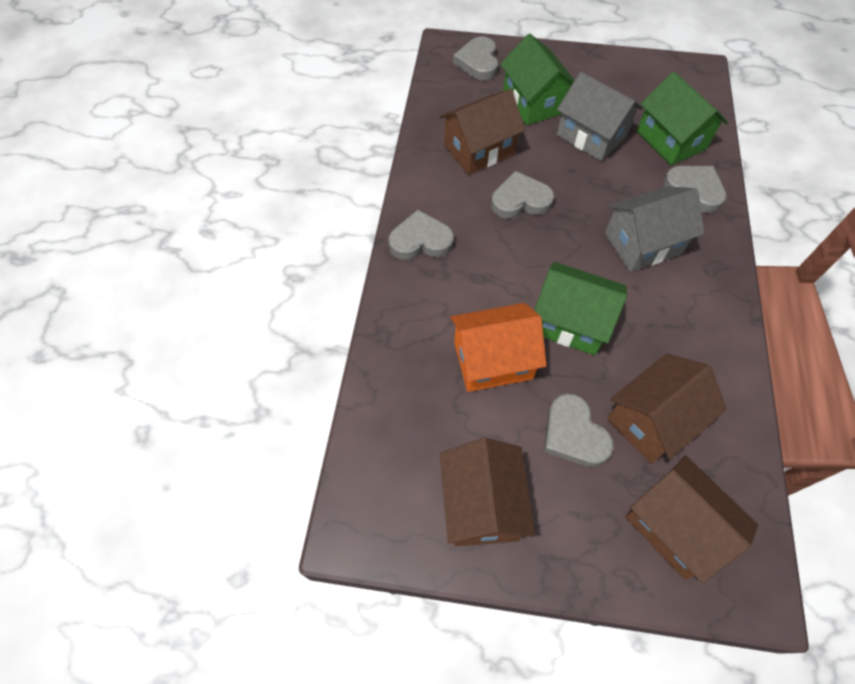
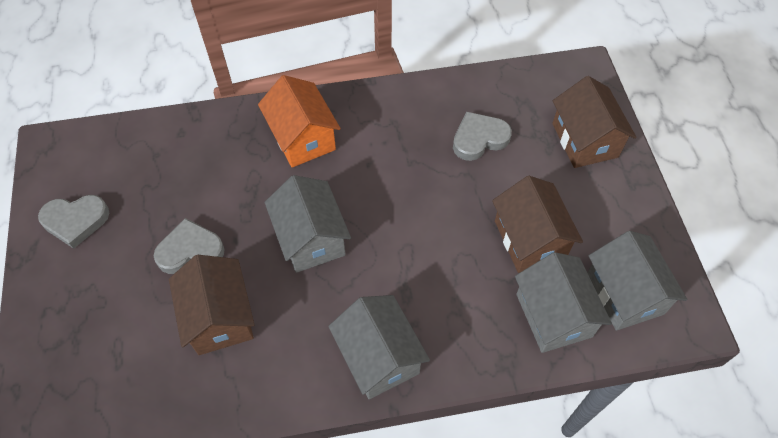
brown house: 4 -> 3
green house: 3 -> 0
grey heart: 5 -> 3
grey house: 2 -> 4

